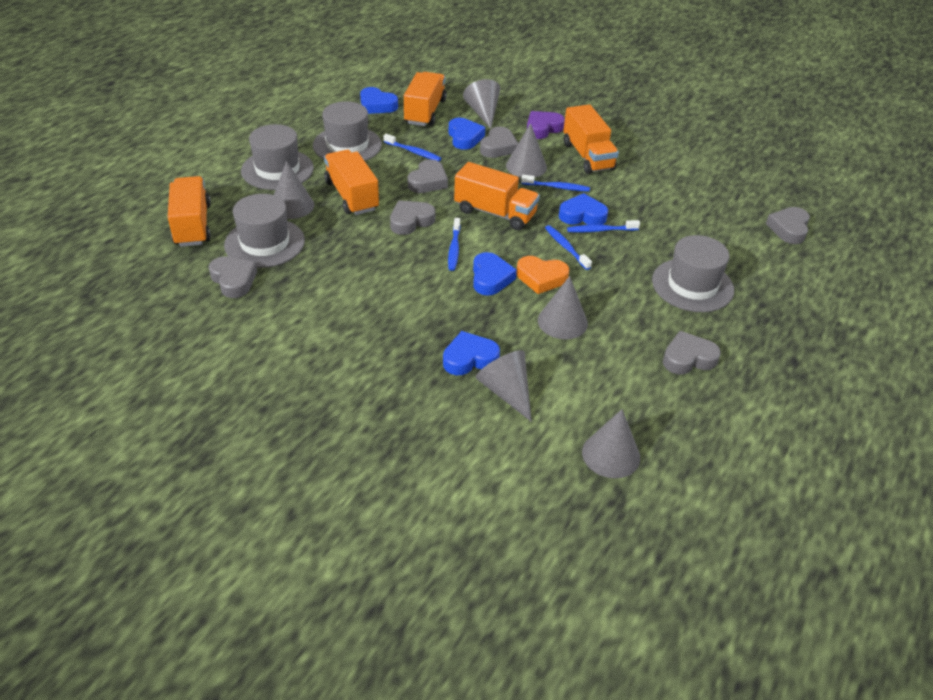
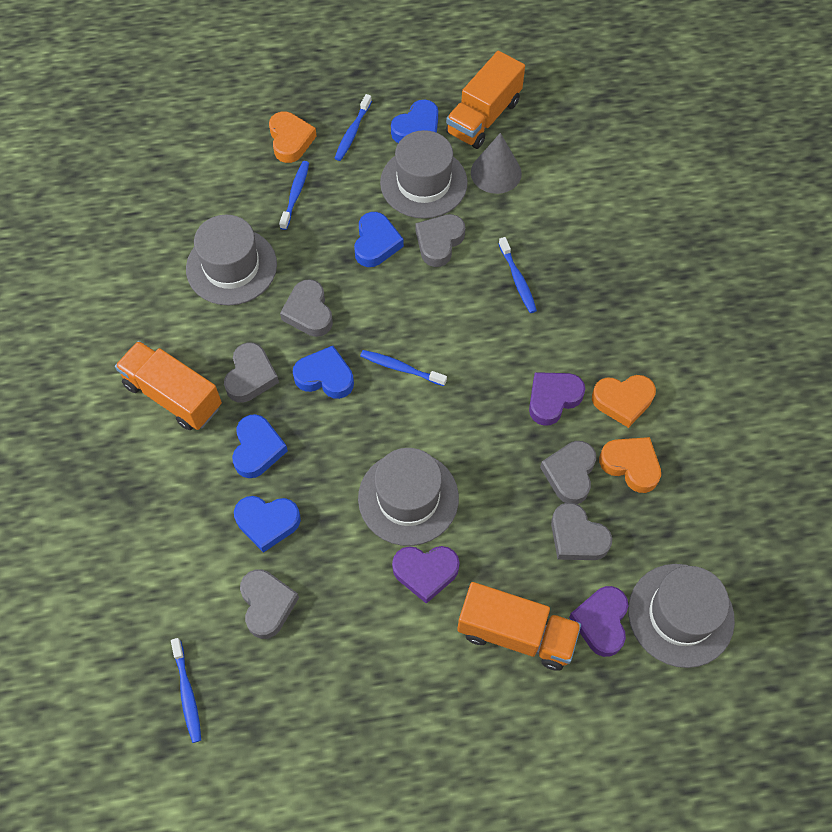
grey cone: 6 -> 1
orange heart: 1 -> 3
orange truck: 5 -> 3
purple heart: 1 -> 3

